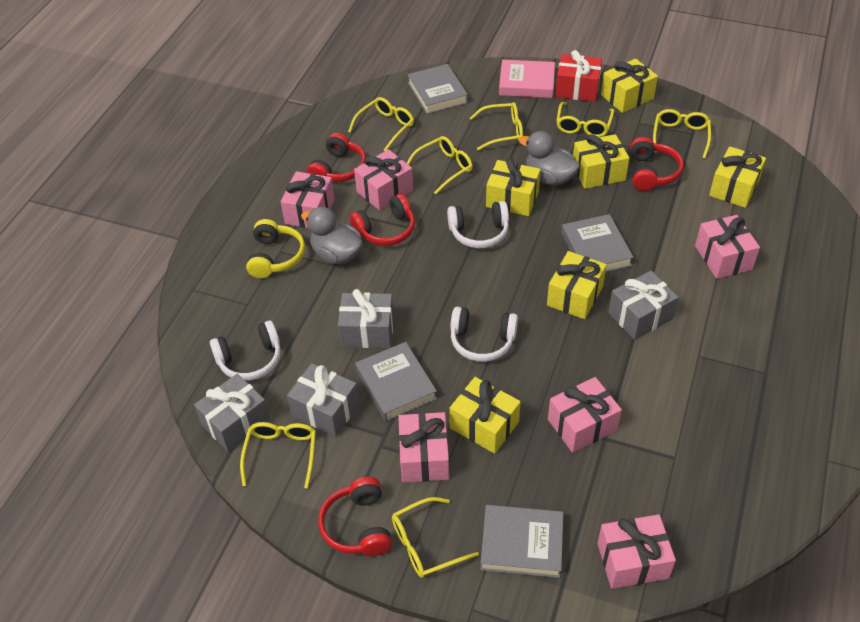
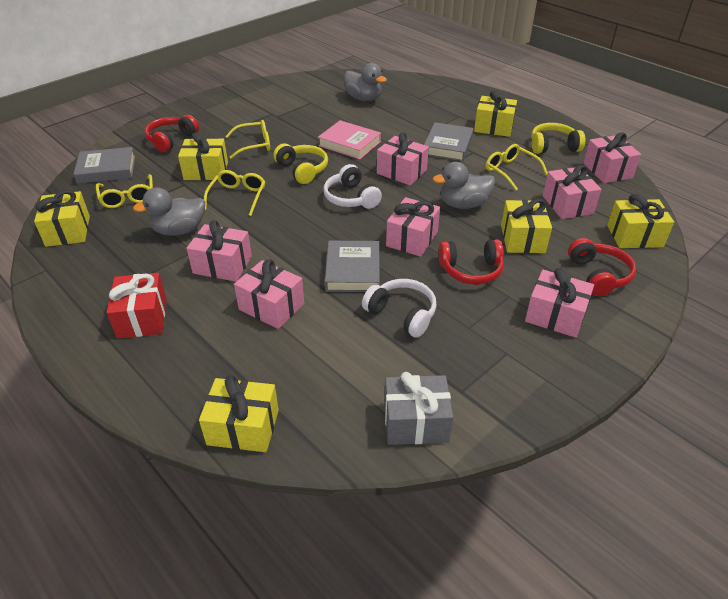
grey book: 4 -> 3
grey duck: 2 -> 3
grey gift: 4 -> 1
pink gift: 6 -> 7
red headphones: 4 -> 3
white headphones: 3 -> 2
yellow glasses: 7 -> 4
yellow headphones: 1 -> 2

